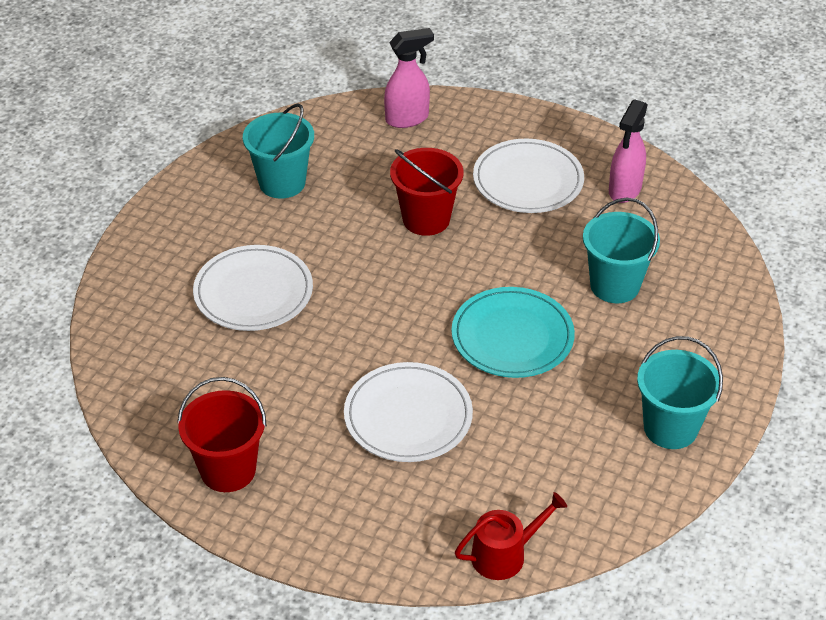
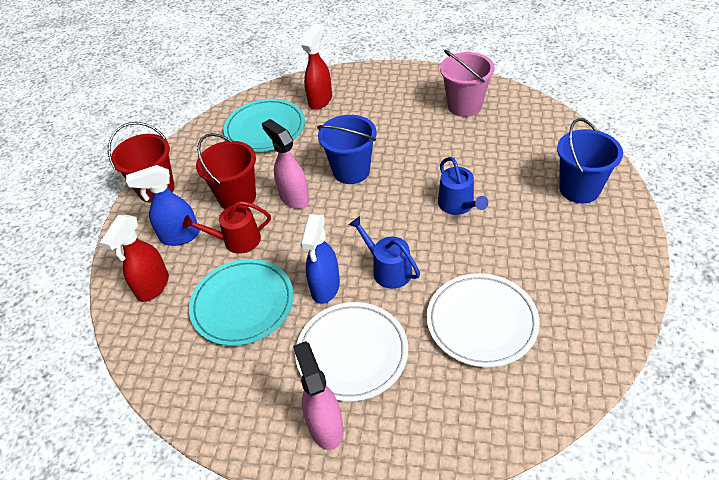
blue bucket: 0 -> 2
blue spray bottle: 0 -> 2
blue watering can: 0 -> 2
pink bucket: 0 -> 1
red spray bottle: 0 -> 2
turquoise bucket: 3 -> 0
turquoise plate: 1 -> 2
white plate: 3 -> 2

